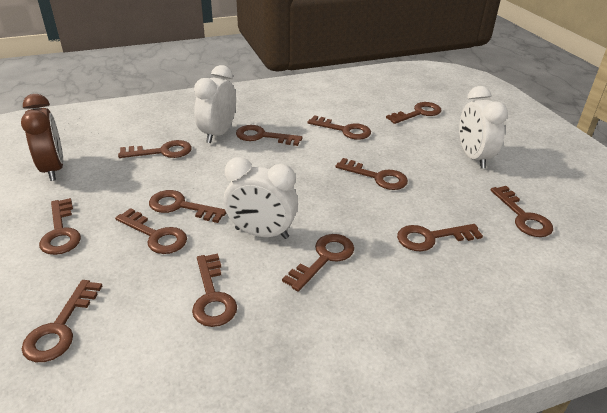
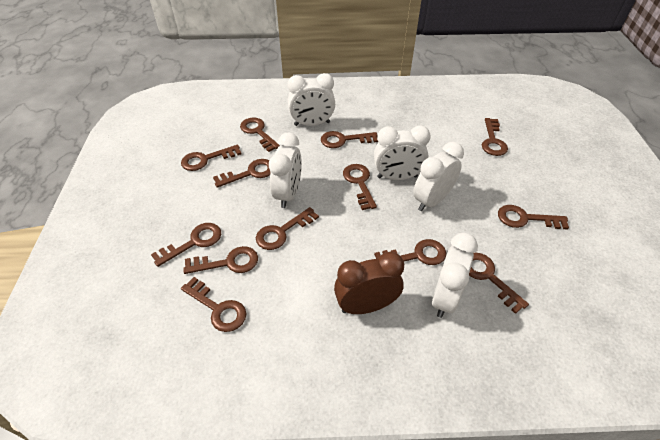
white clock: 3 -> 5

